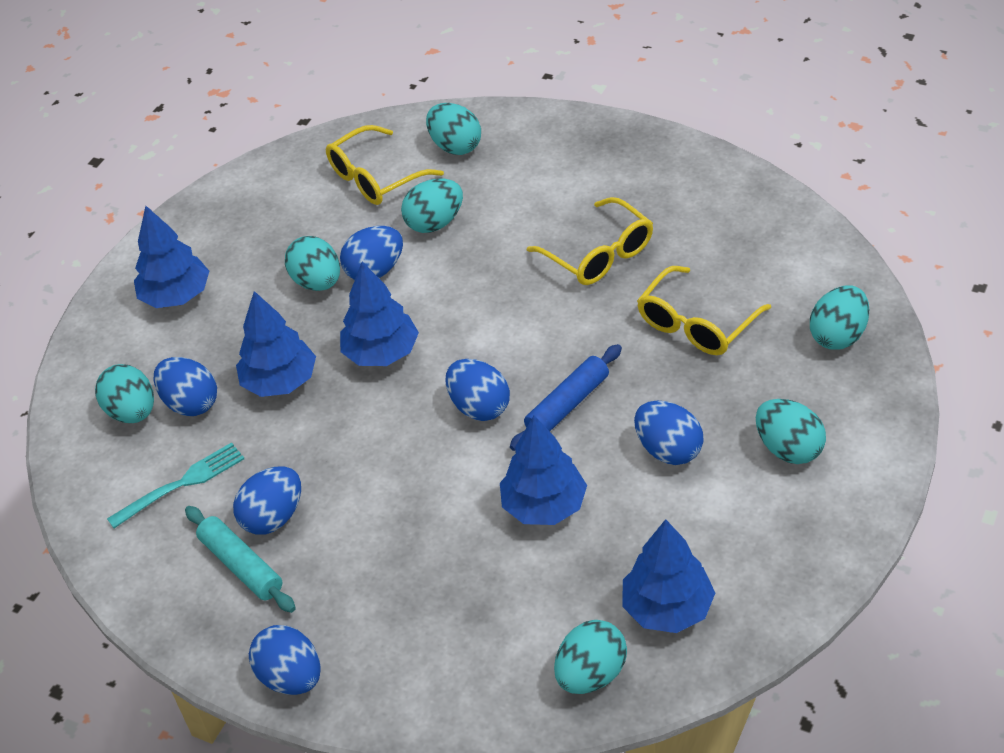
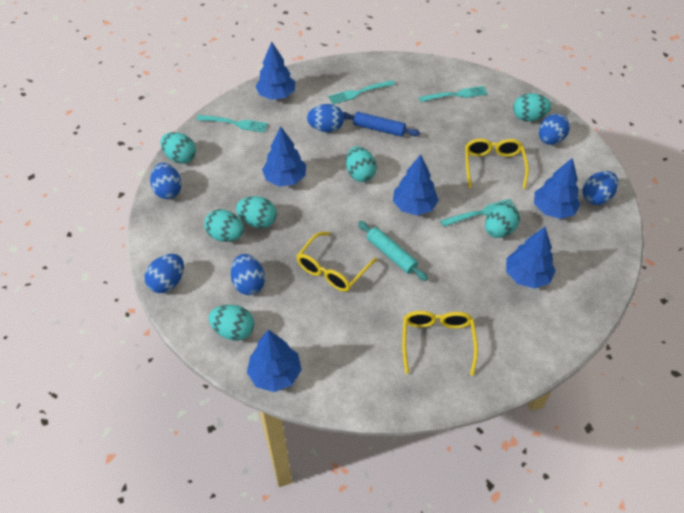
blue tree: 5 -> 6
turquoise fork: 1 -> 4

